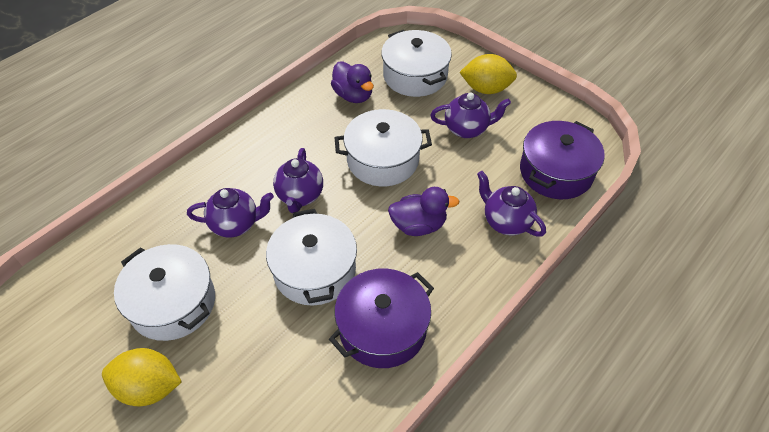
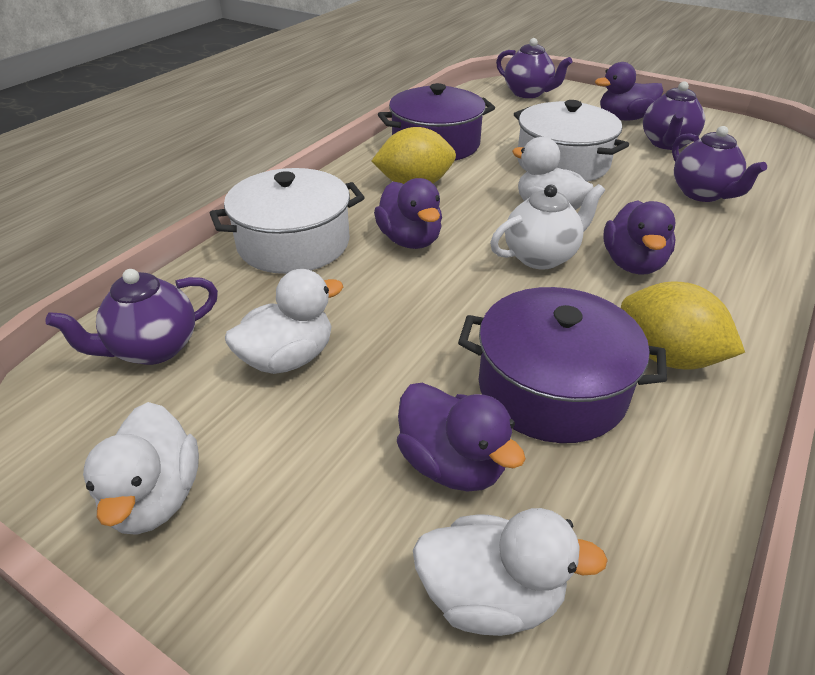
purple duck: 2 -> 4
white duck: 0 -> 4
white pot: 4 -> 2
white teapot: 0 -> 1

